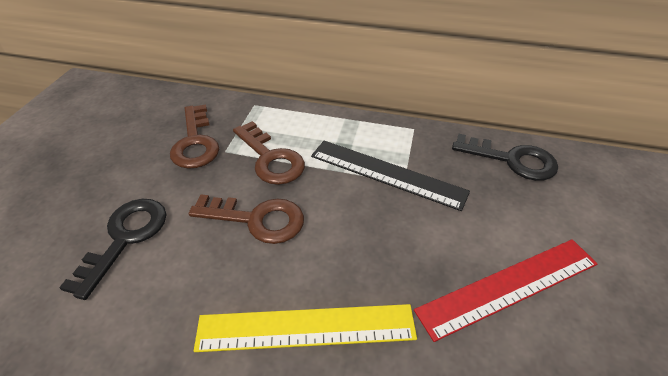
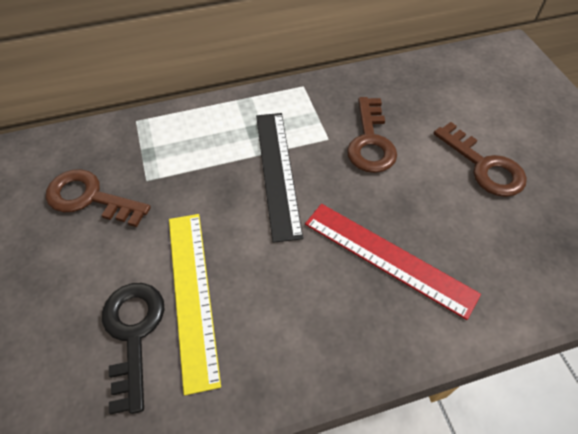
black key: 2 -> 1

